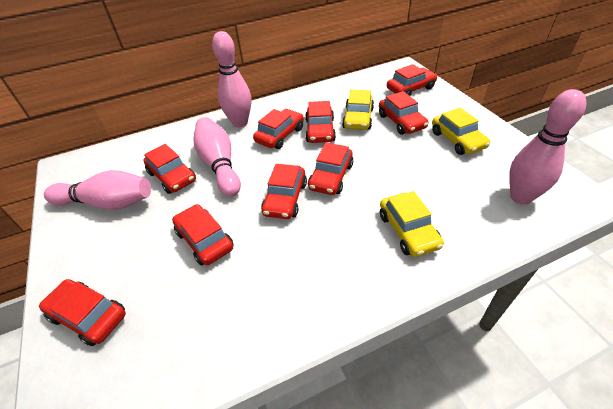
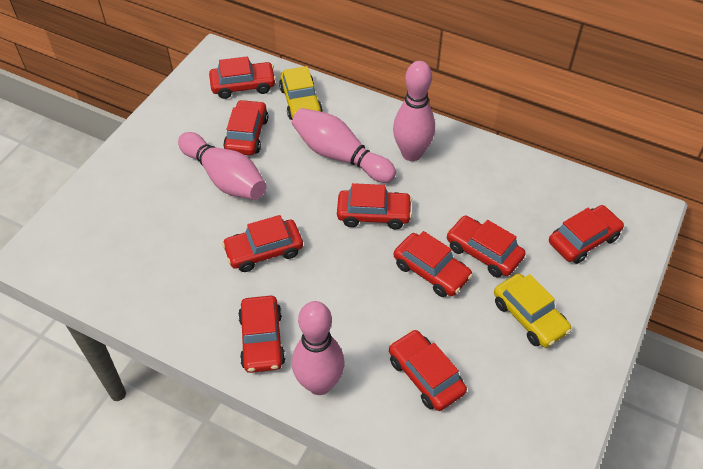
yellow car: 3 -> 2

